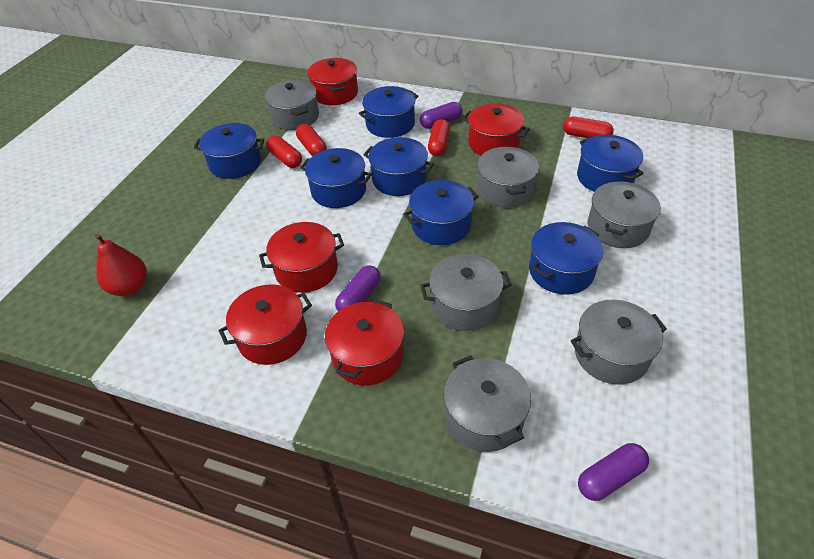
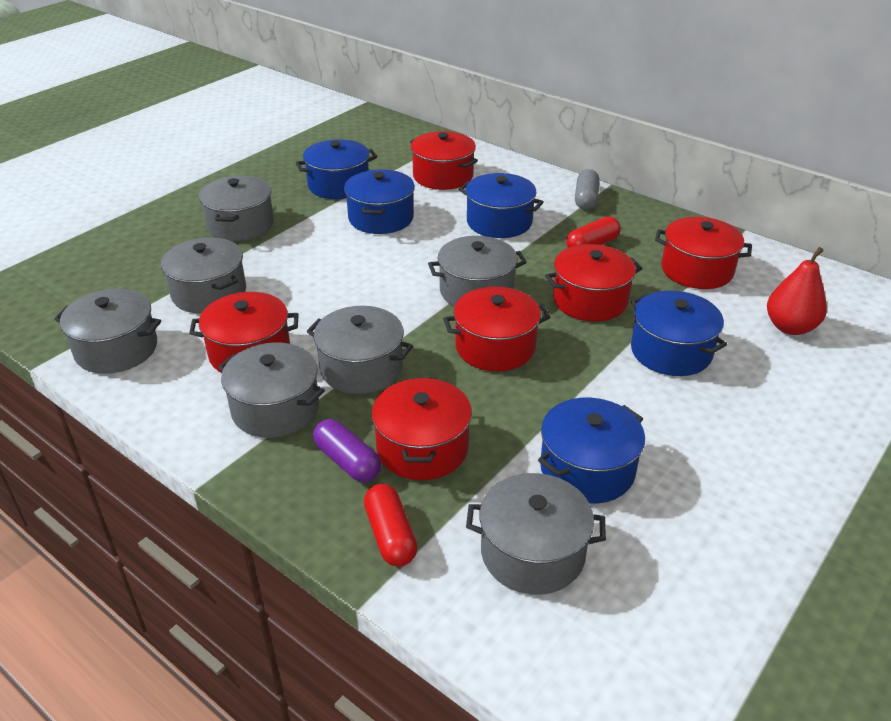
blue pot: 7 -> 5
grey capsule: 0 -> 1
grey pot: 6 -> 7
purple capsule: 3 -> 1
red capsule: 4 -> 2
red pot: 5 -> 6

